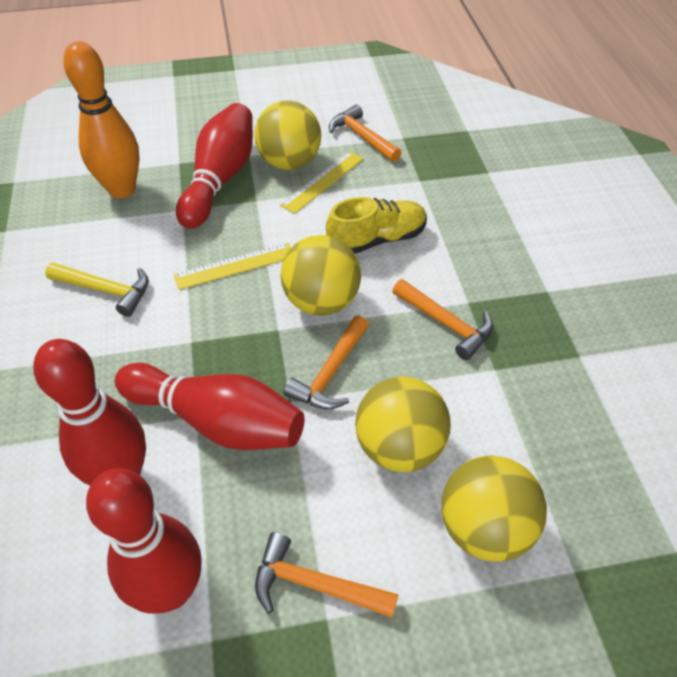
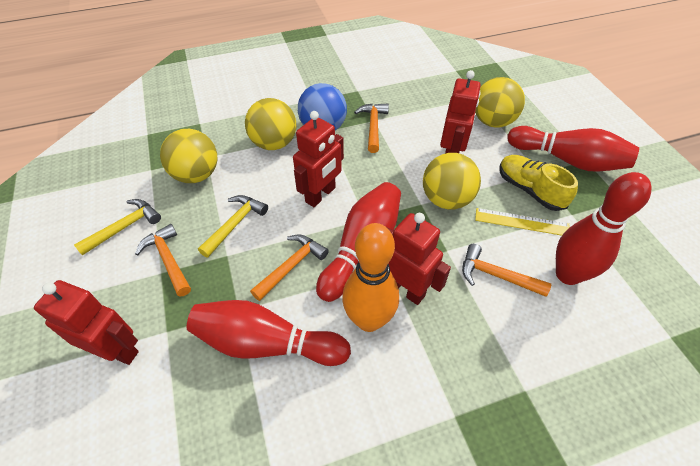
blue ball: 0 -> 1
red robot: 0 -> 4
yellow hammer: 1 -> 2
yellow ruler: 2 -> 1

